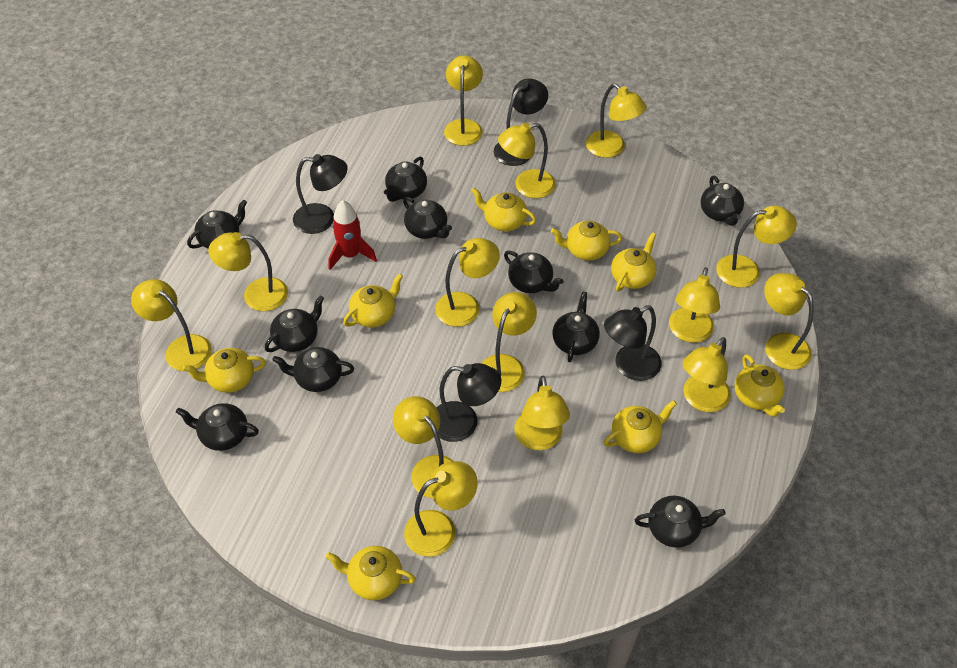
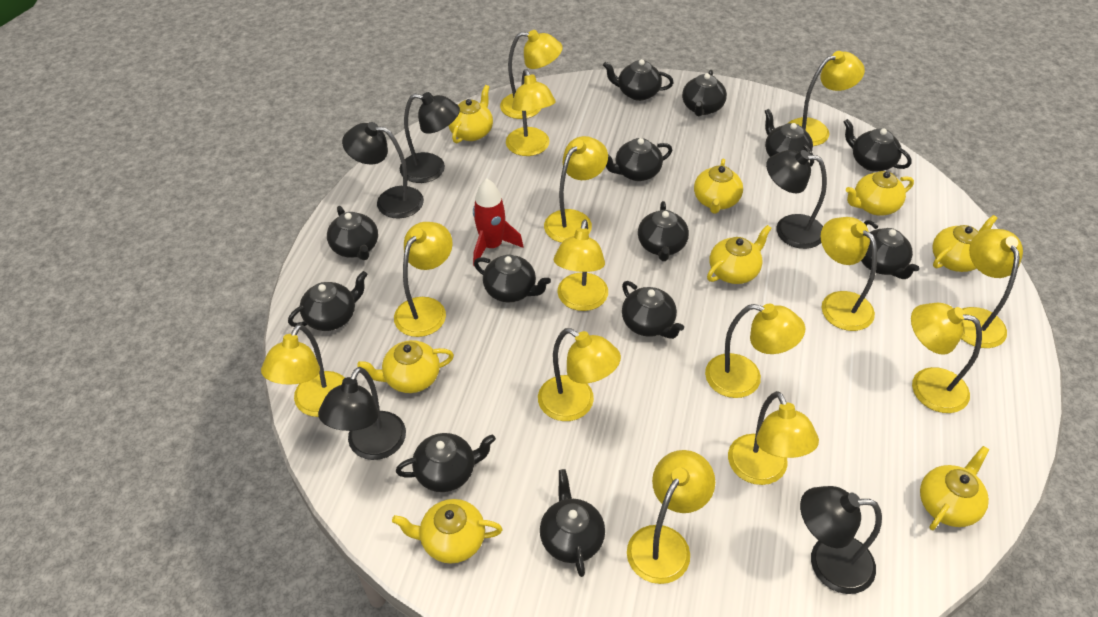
black lamp: 4 -> 5
black teapot: 10 -> 13

